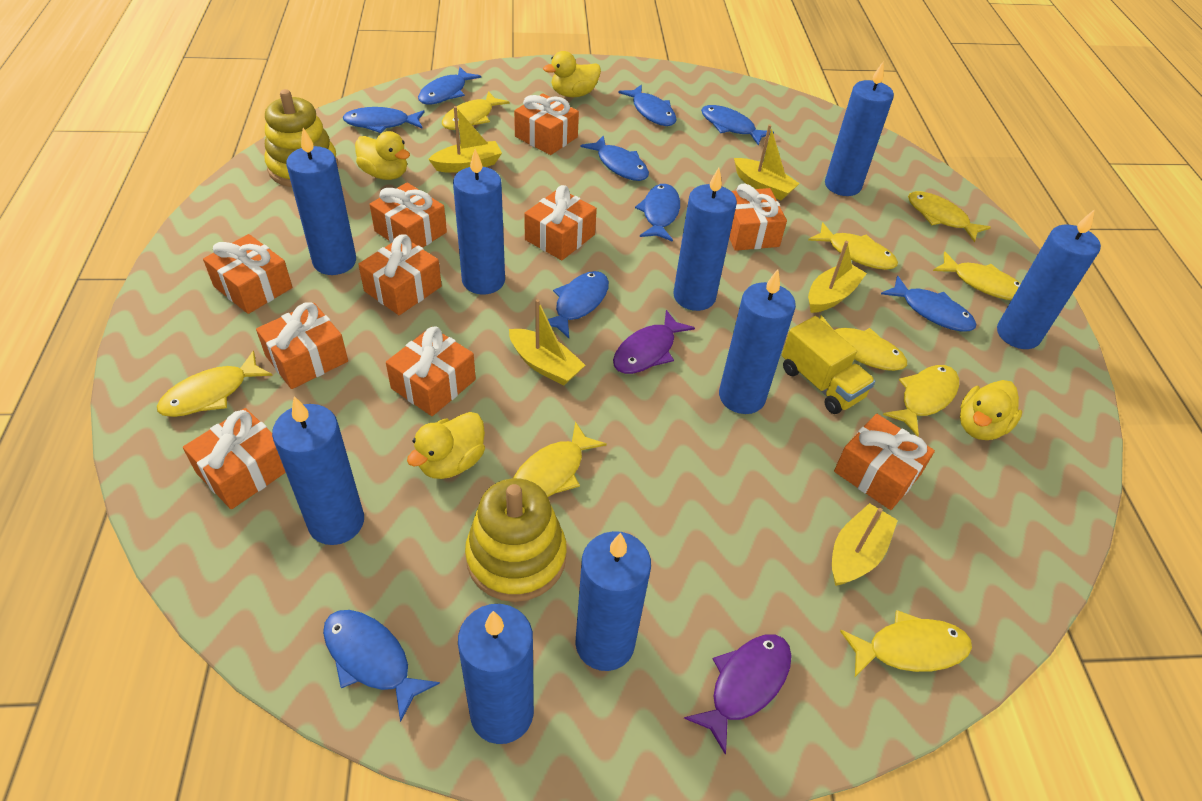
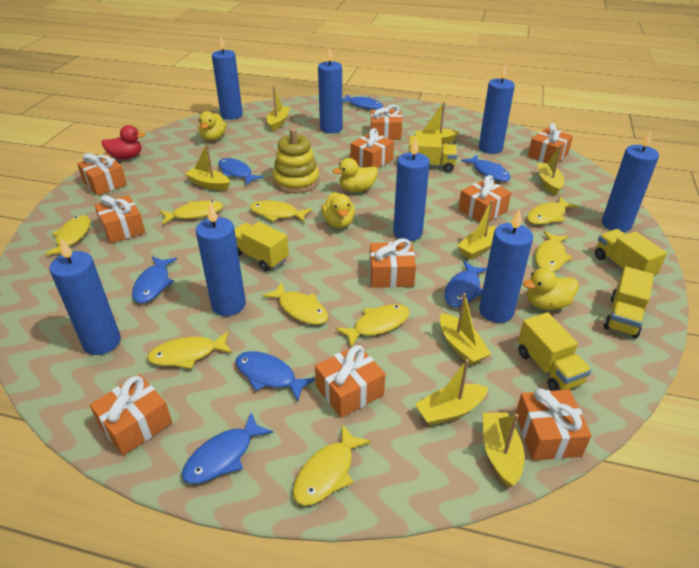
blue candle: 9 -> 8
blue fish: 9 -> 7
purple fish: 2 -> 0
red duck: 0 -> 1
yellow boat: 5 -> 8
yellow stacking toy: 2 -> 1
yellow truck: 1 -> 5

